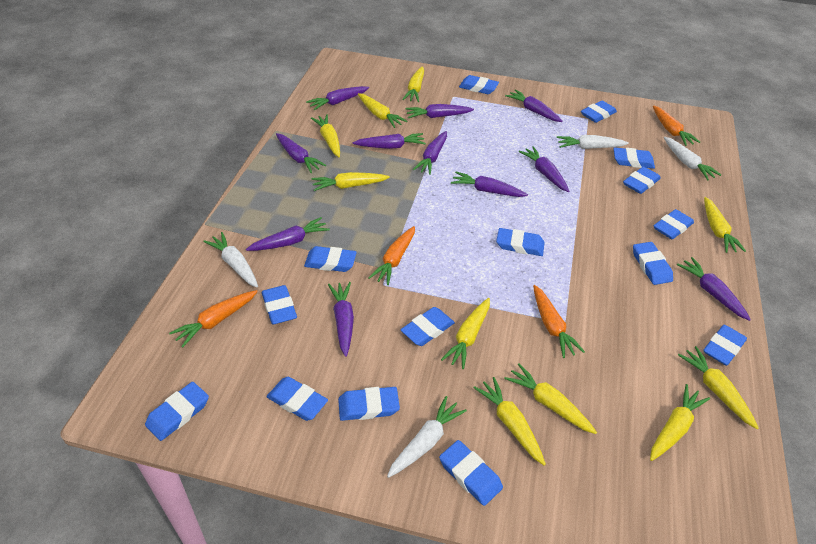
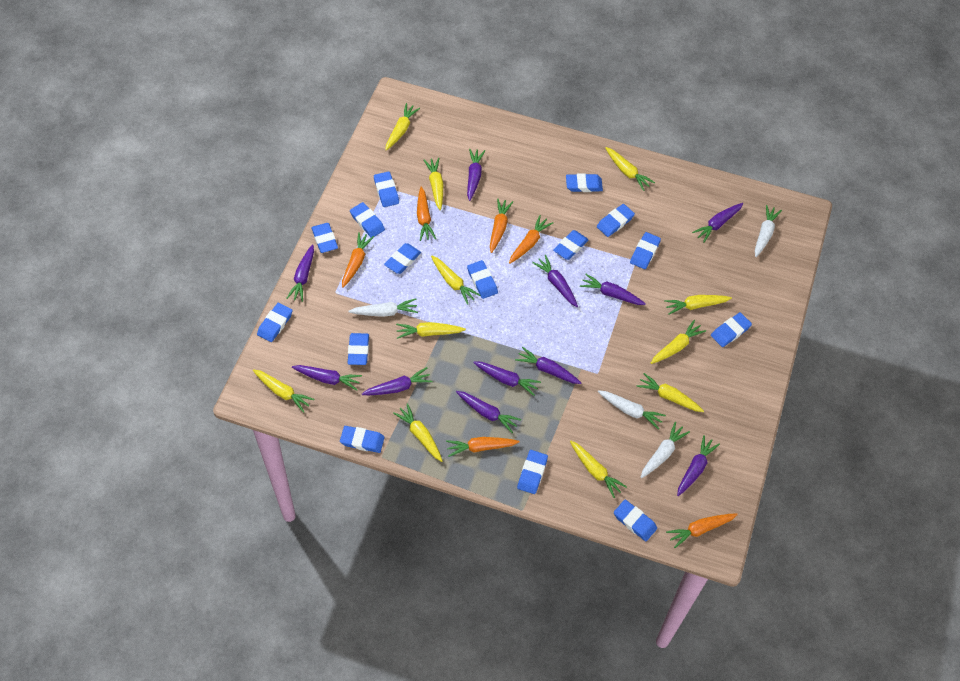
orange carrot: 4 -> 6
yellow carrot: 10 -> 11

